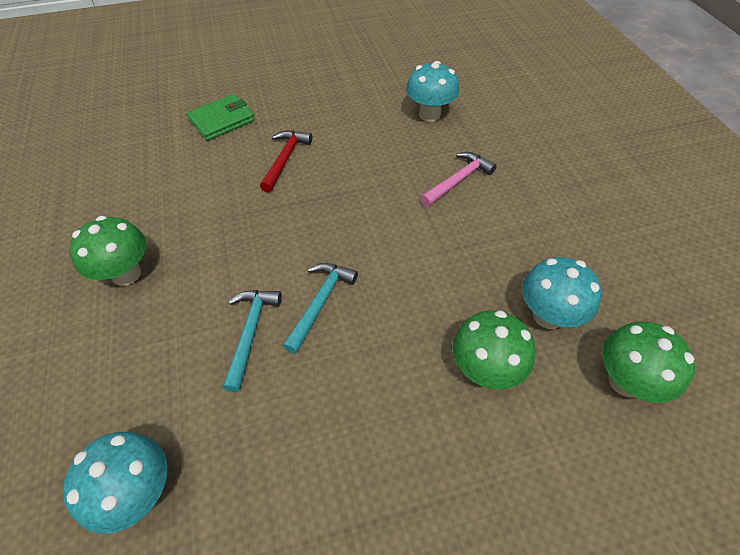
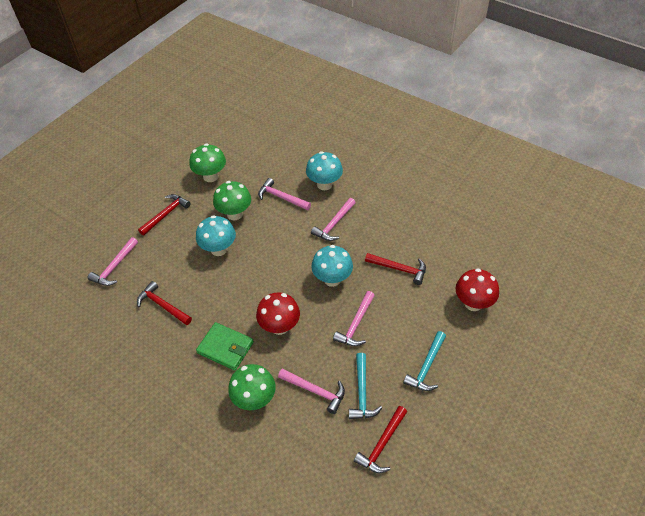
pink hammer: 1 -> 5
red hammer: 1 -> 4
red mushroom: 0 -> 2

